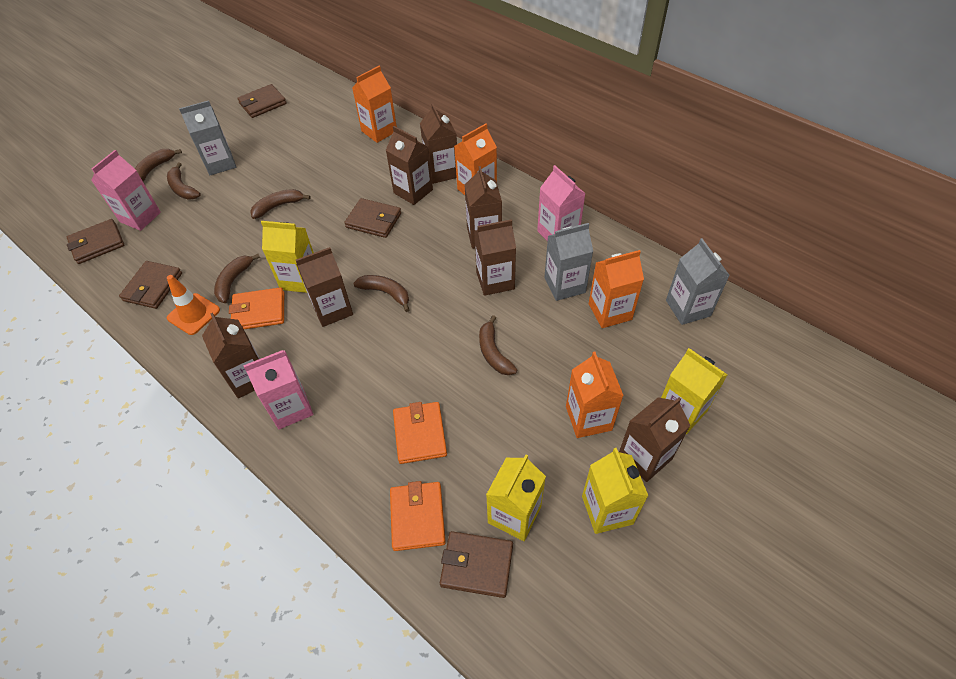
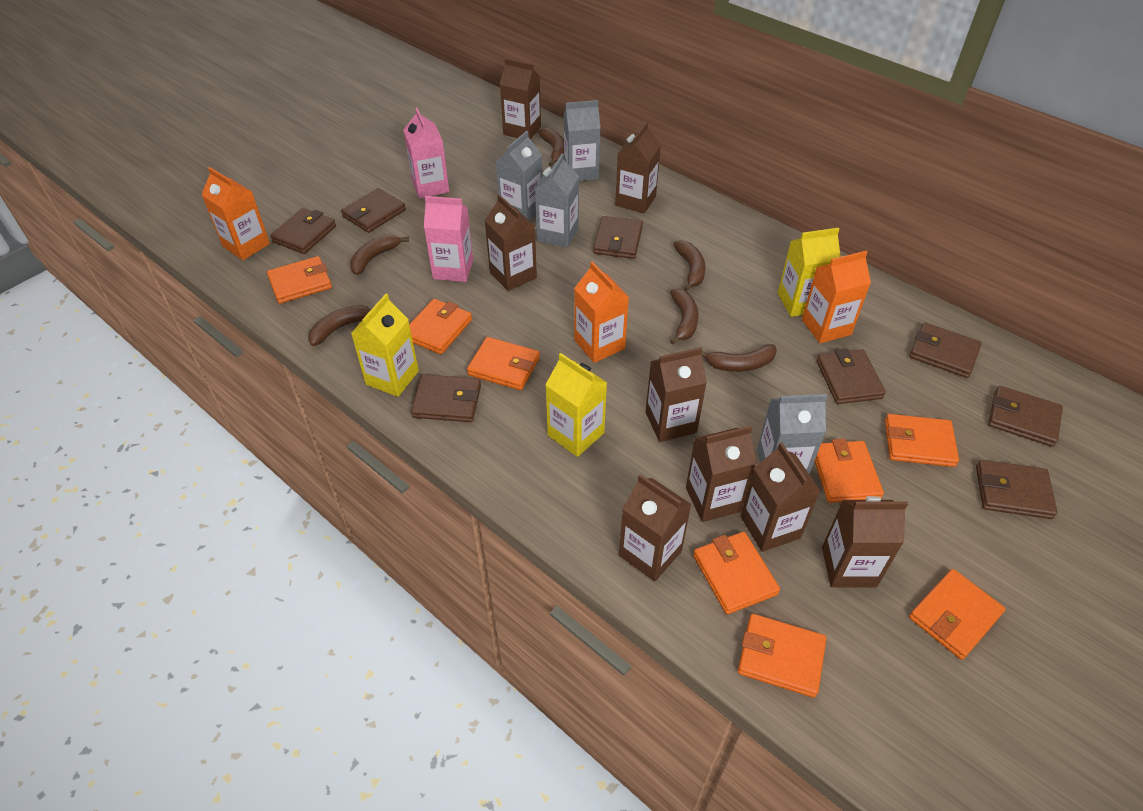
brown carton: 7 -> 8
brown wallet: 5 -> 8
grey carton: 3 -> 4
orange carton: 4 -> 3
orange traffic cone: 1 -> 0
orange wallet: 3 -> 8
pink carton: 3 -> 2
yellow carton: 4 -> 3

